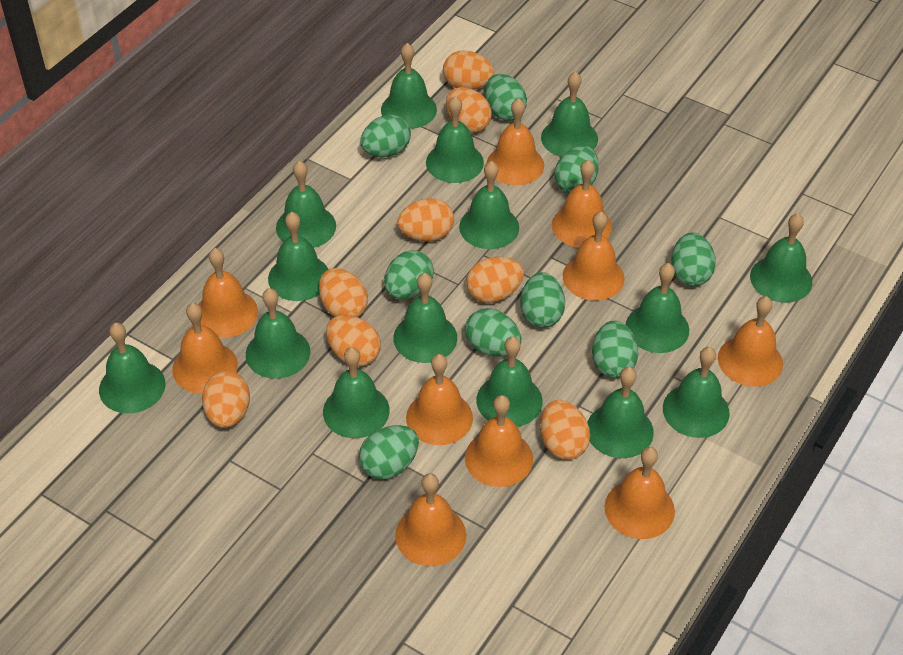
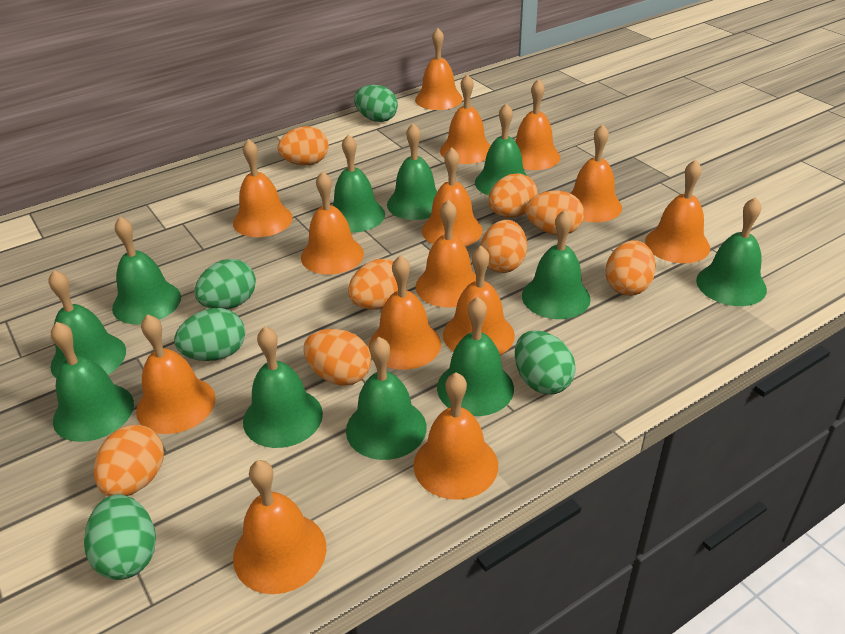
green bell: 15 -> 11
green egg: 9 -> 5
orange bell: 10 -> 14

